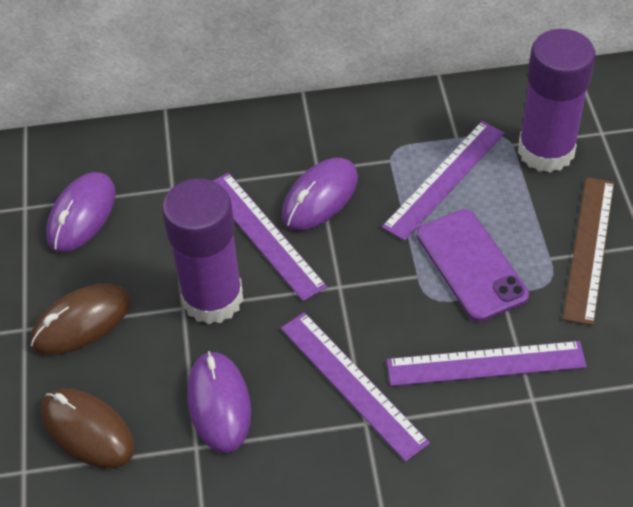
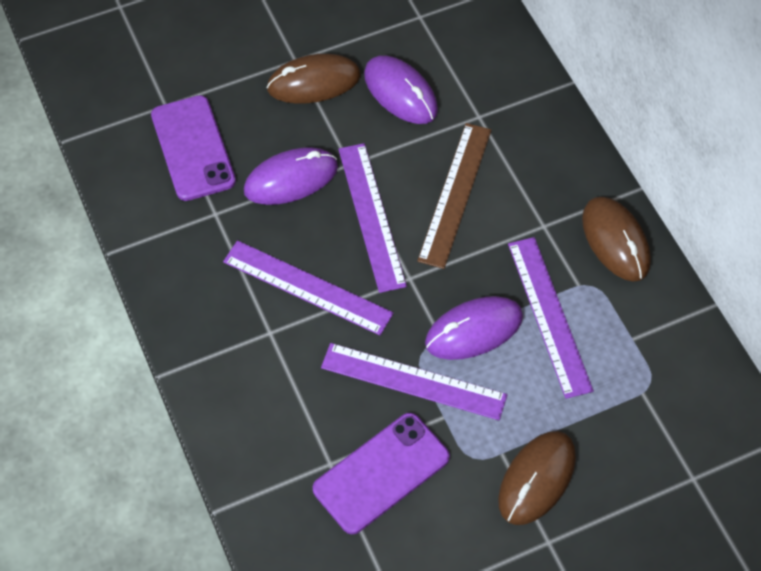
brown mouse: 2 -> 3
purple glue stick: 2 -> 0
purple phone: 1 -> 2

